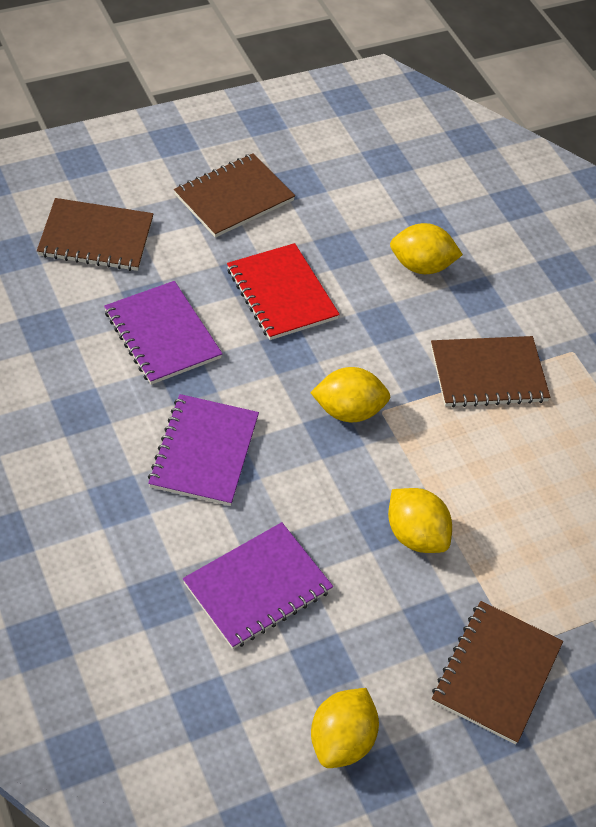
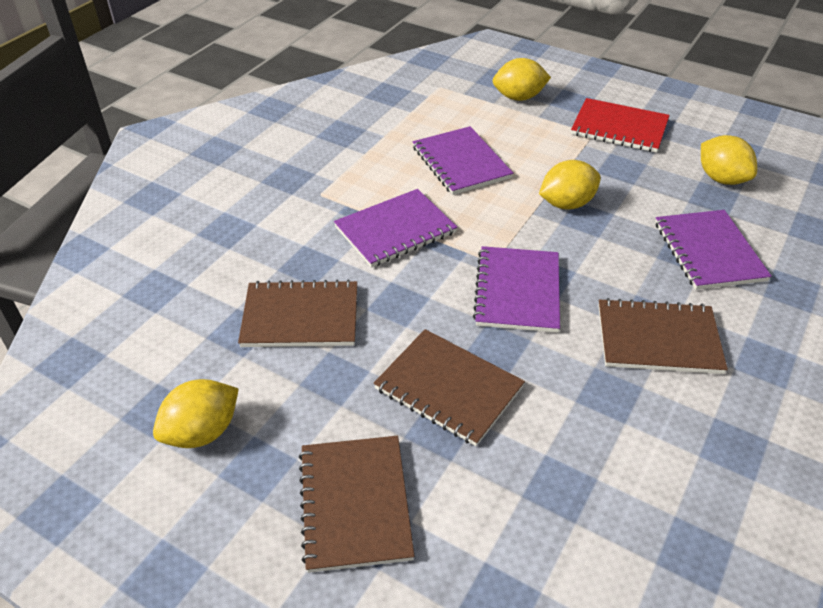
purple notebook: 3 -> 4

